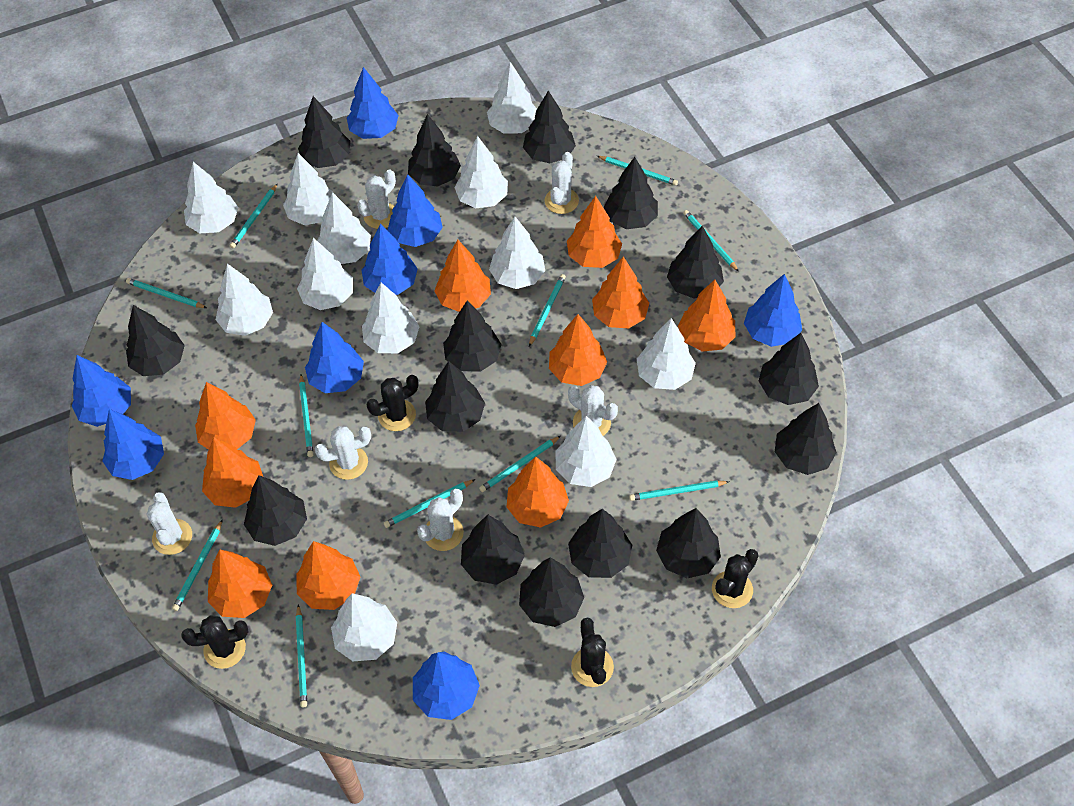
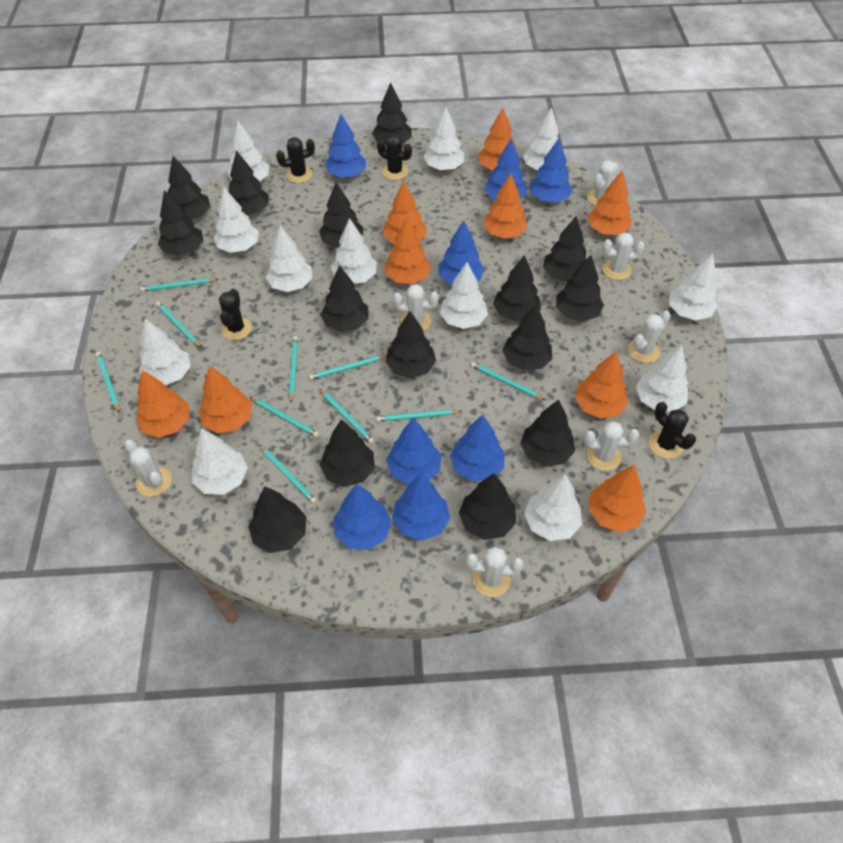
orange tree: 10 -> 9
turquoise pencil: 11 -> 10
white cactus: 6 -> 7

